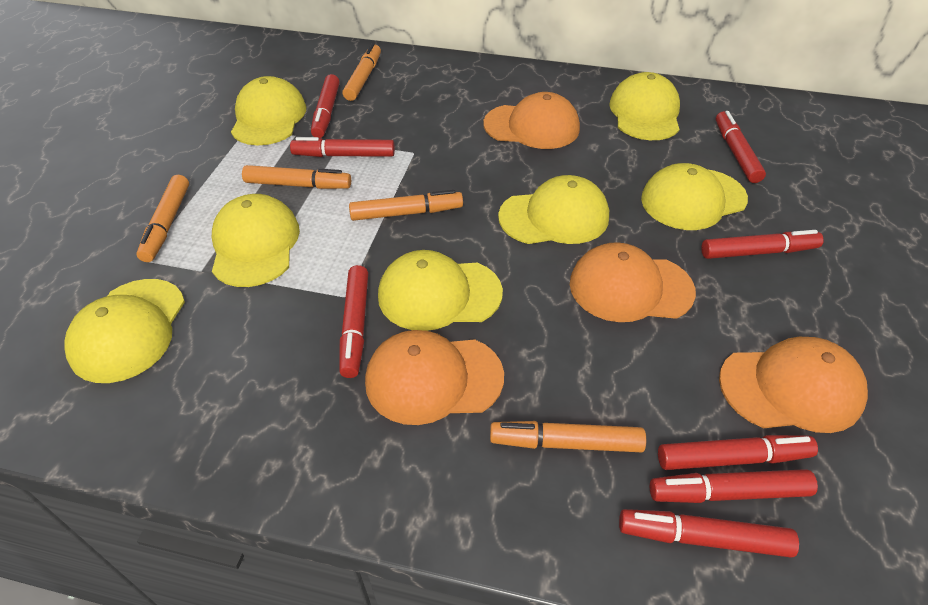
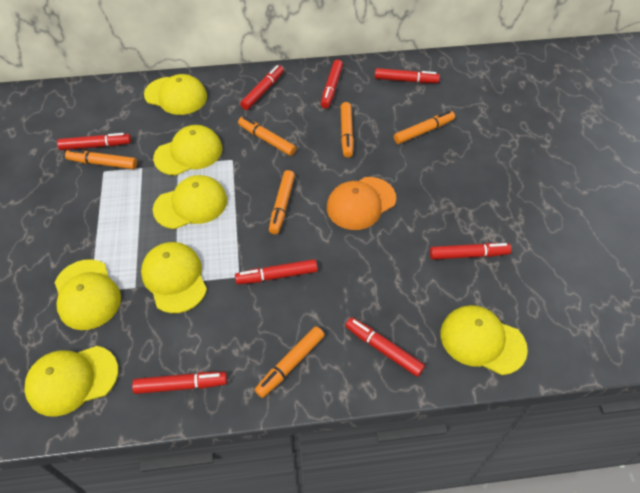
orange cap: 4 -> 1
orange marker: 5 -> 6

